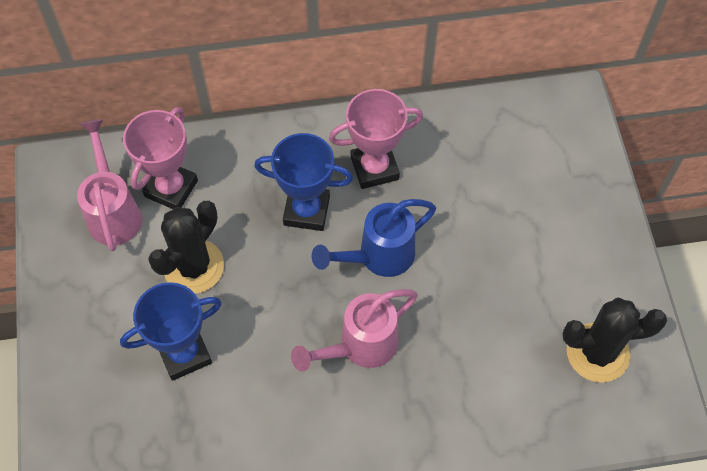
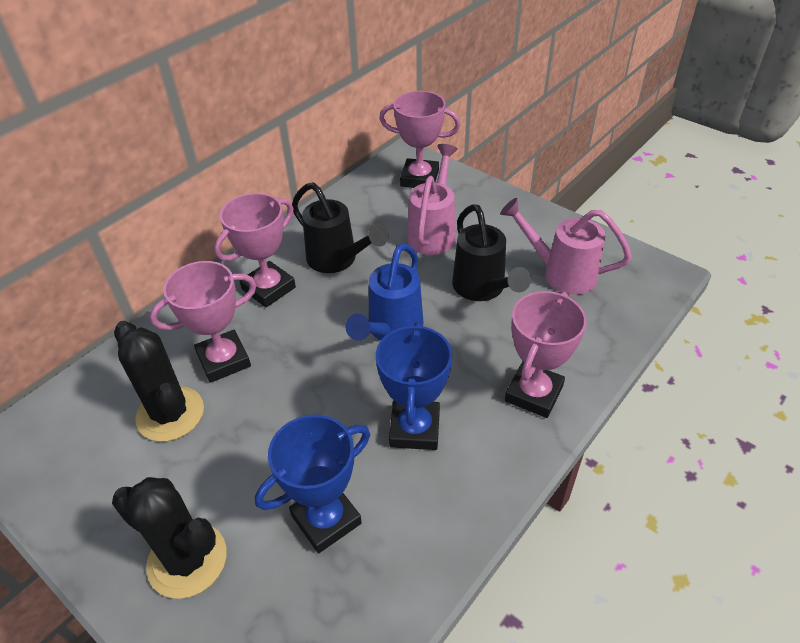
black watering can: 0 -> 2
pink trophy: 2 -> 4

